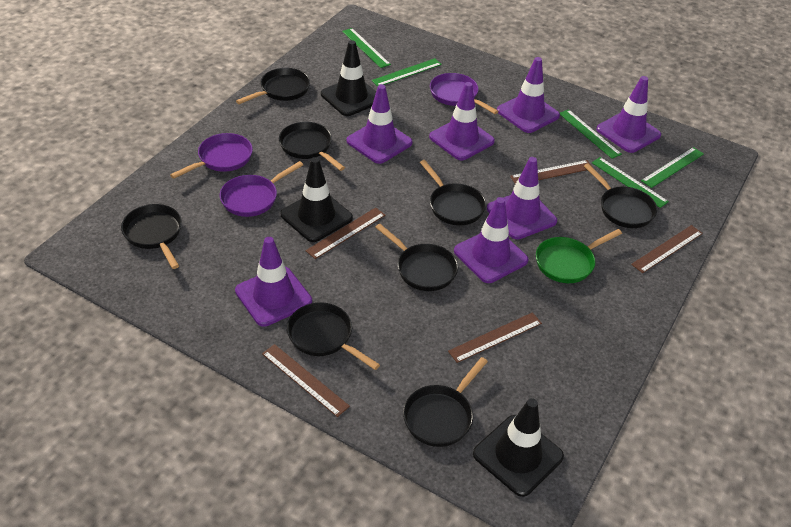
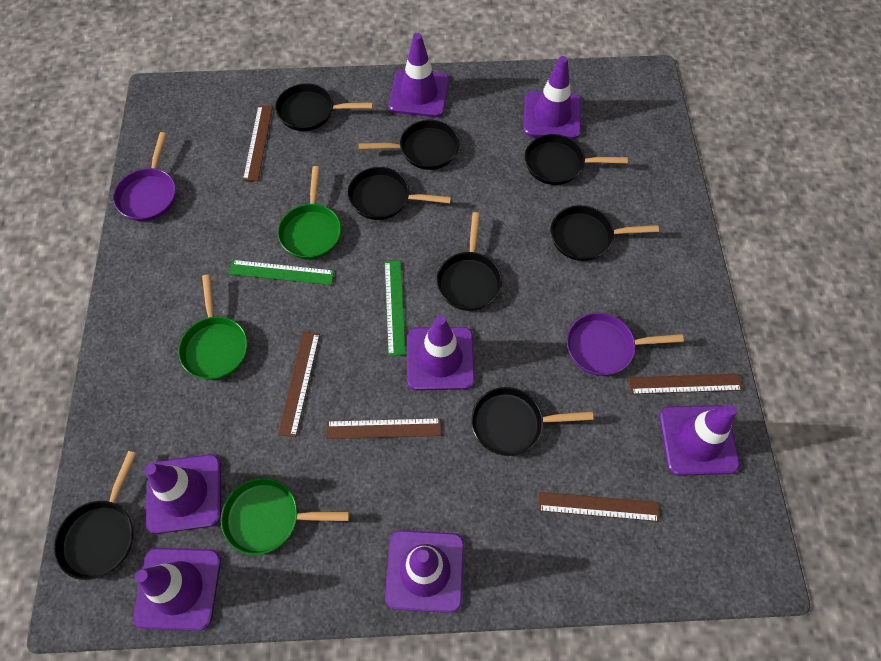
black traffic cone: 3 -> 0
green pan: 1 -> 3
green ruler: 5 -> 2
purple pan: 3 -> 2

